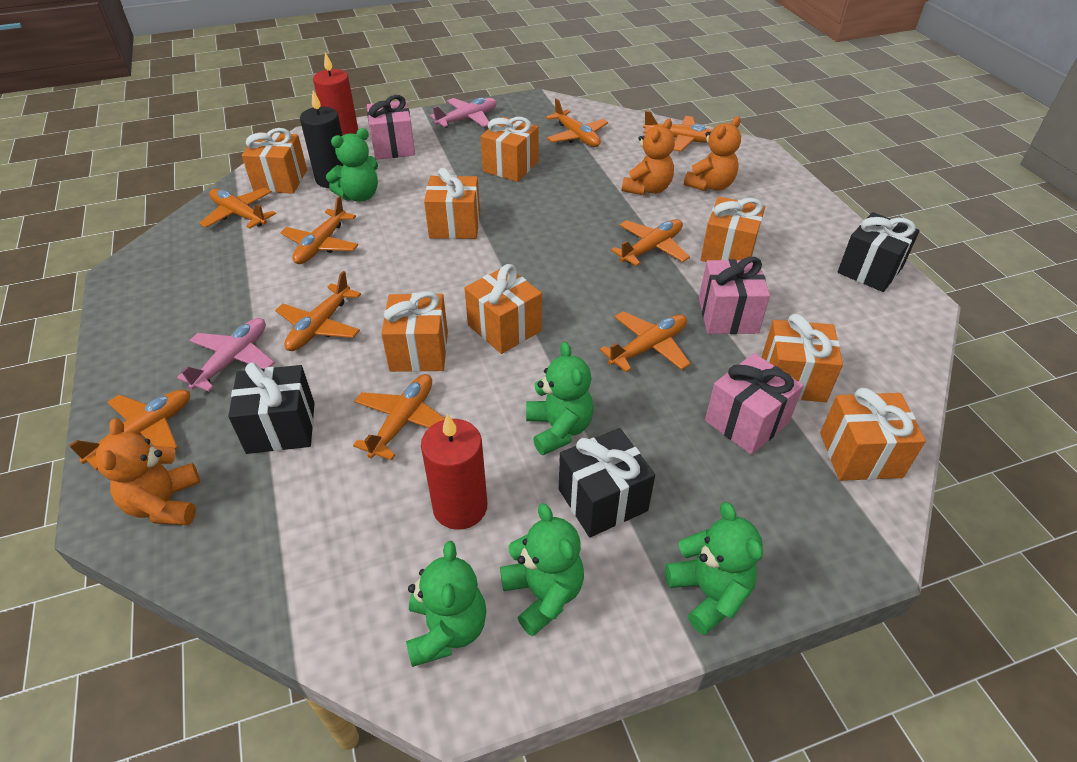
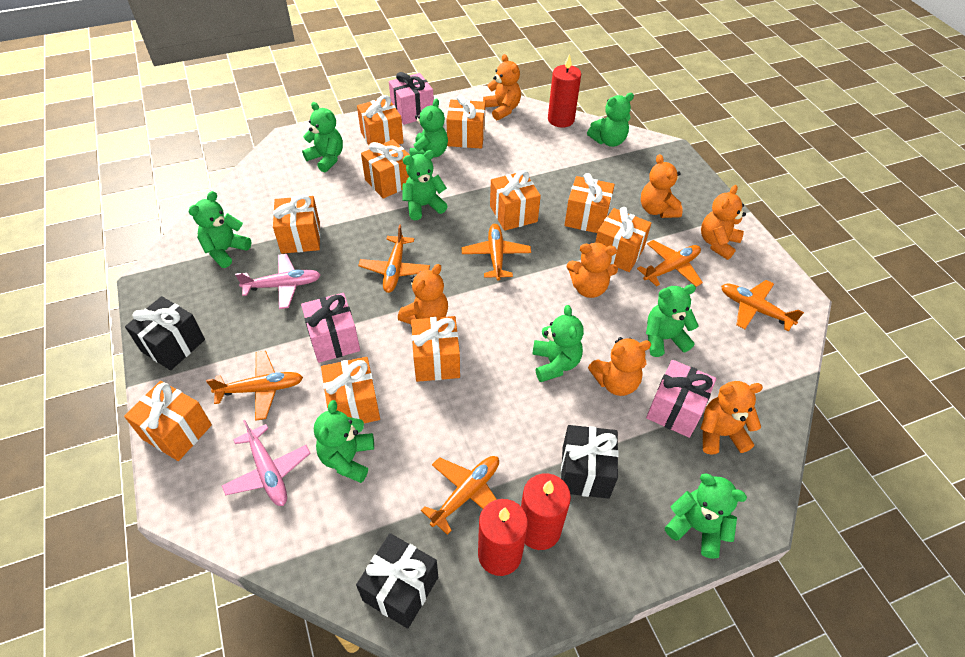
black candle: 1 -> 0
green teddy bear: 5 -> 9
orange gift: 8 -> 10
orange plane: 9 -> 6
orange teddy bear: 3 -> 7
red candle: 2 -> 3

